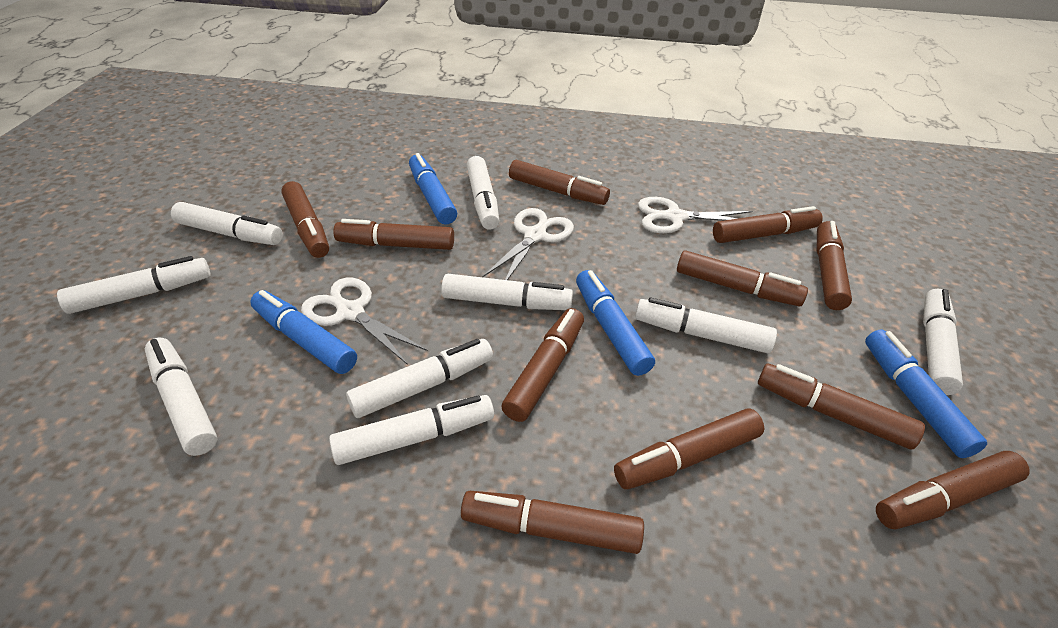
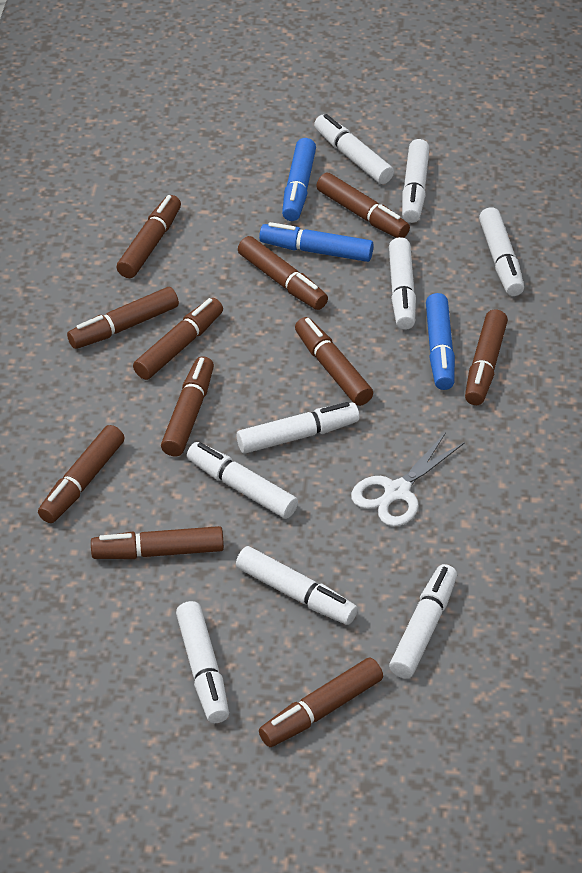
blue marker: 4 -> 3
white scissors: 3 -> 1

